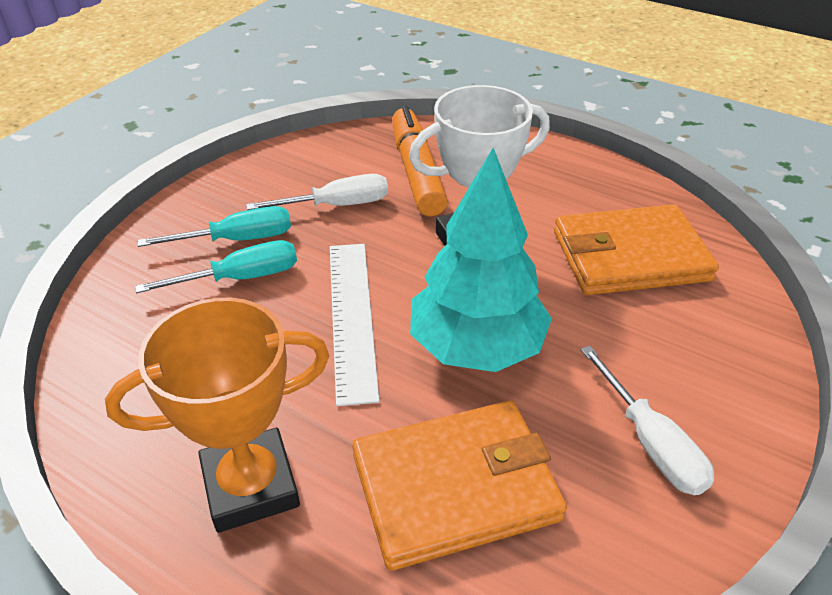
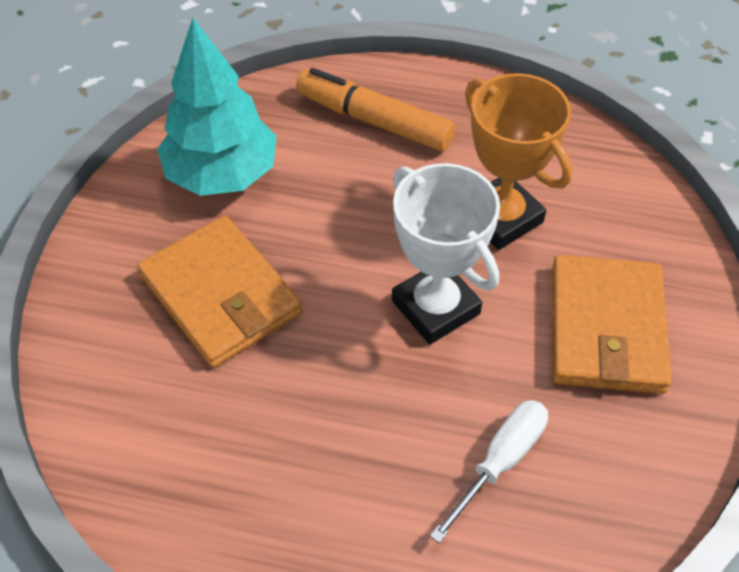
turquoise screwdriver: 2 -> 0
white ruler: 1 -> 0
white screwdriver: 2 -> 1

